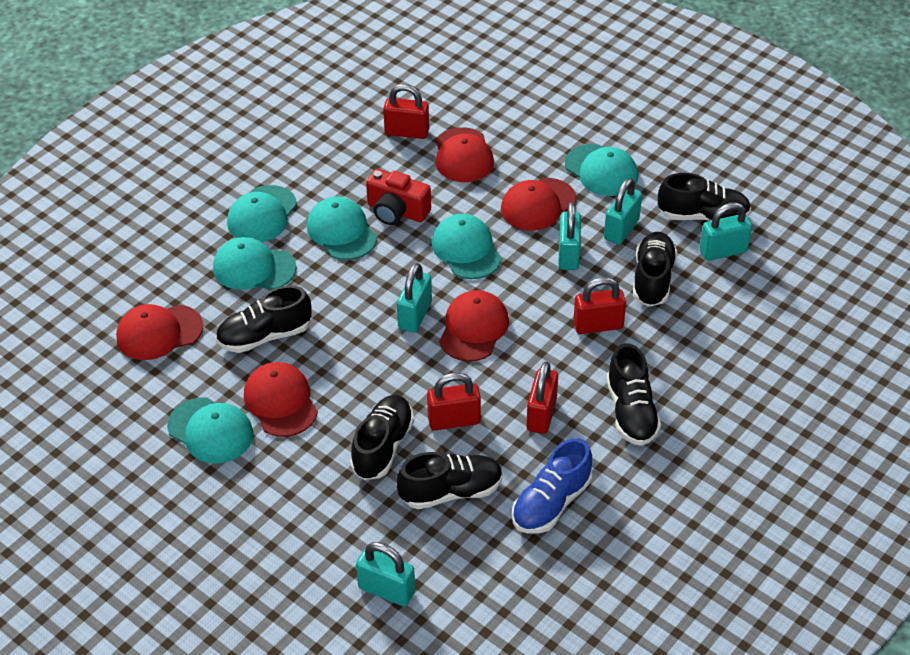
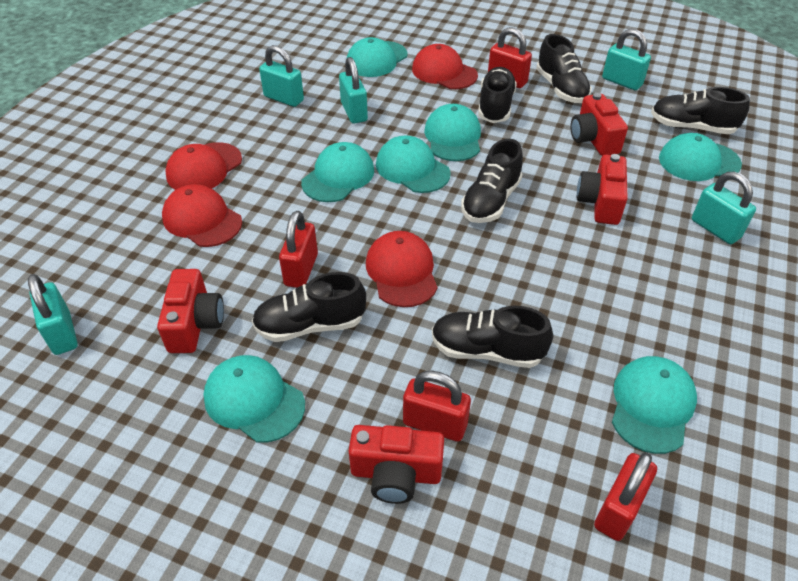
blue shoe: 1 -> 0
red camera: 1 -> 4
red cap: 5 -> 4
turquoise cap: 6 -> 7

